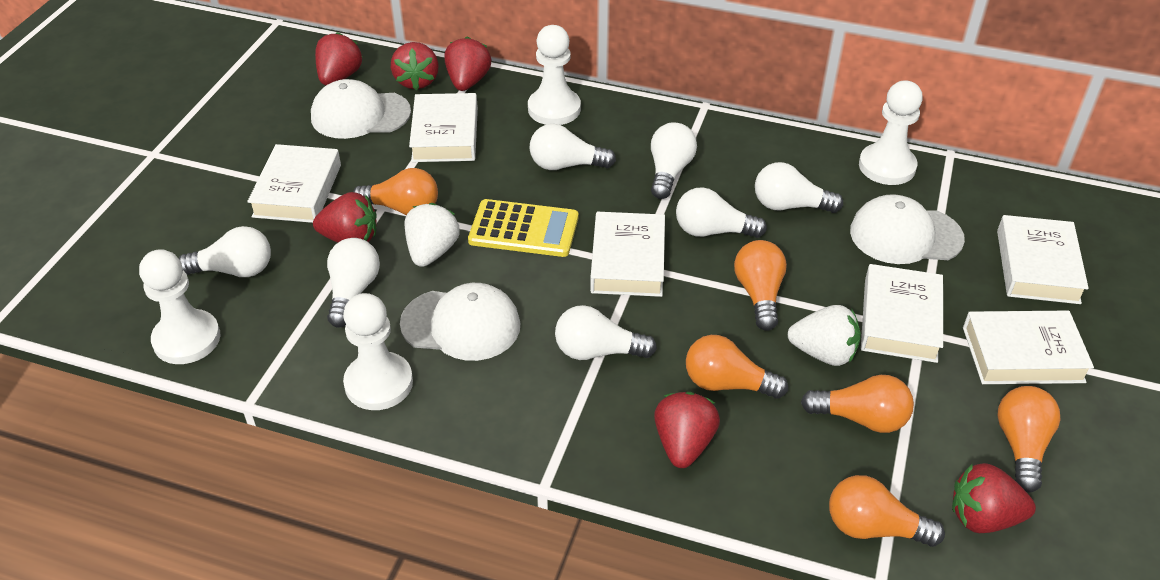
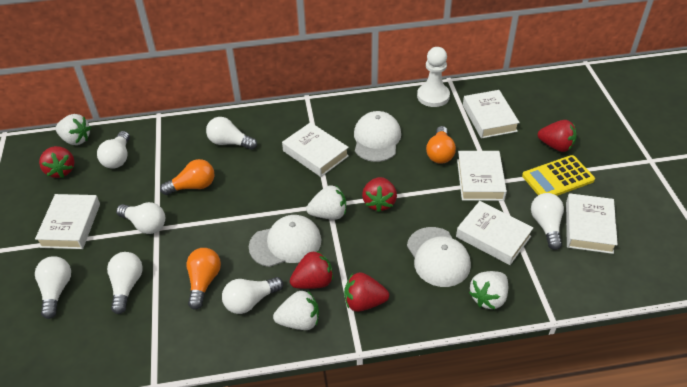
orange light bulb: 6 -> 3
red strawberry: 6 -> 5
white pawn: 4 -> 1
white strawberry: 2 -> 4

